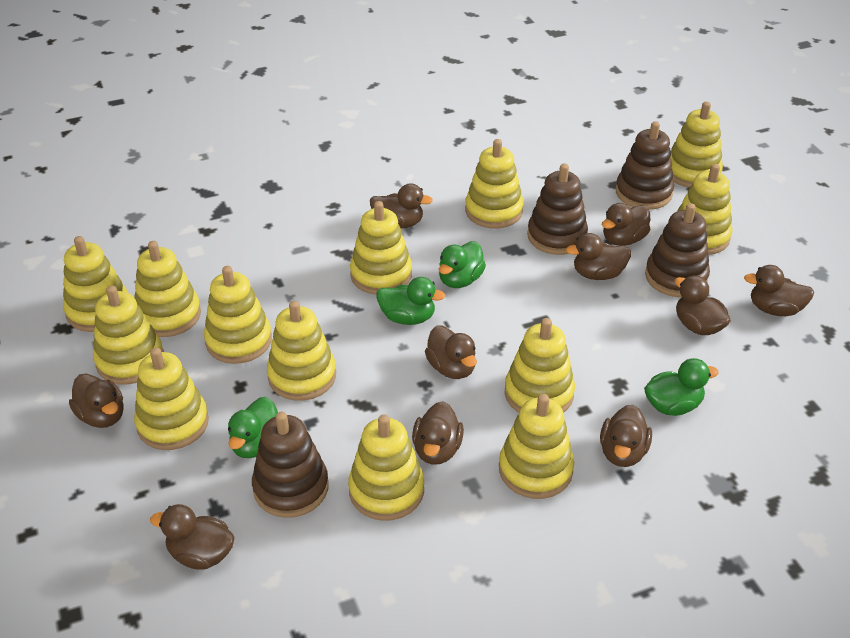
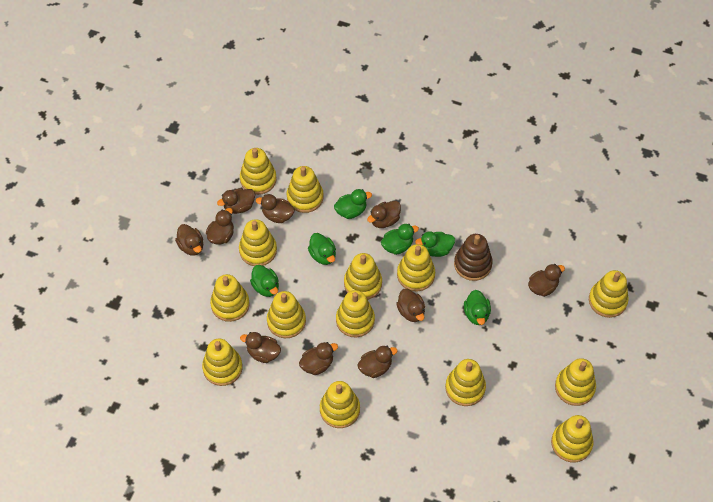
brown stacking toy: 4 -> 1
green duck: 4 -> 6
yellow stacking toy: 13 -> 14

